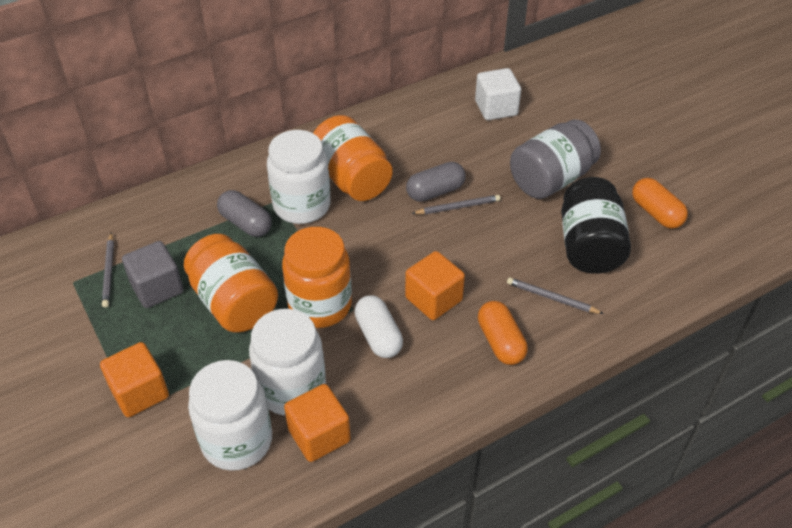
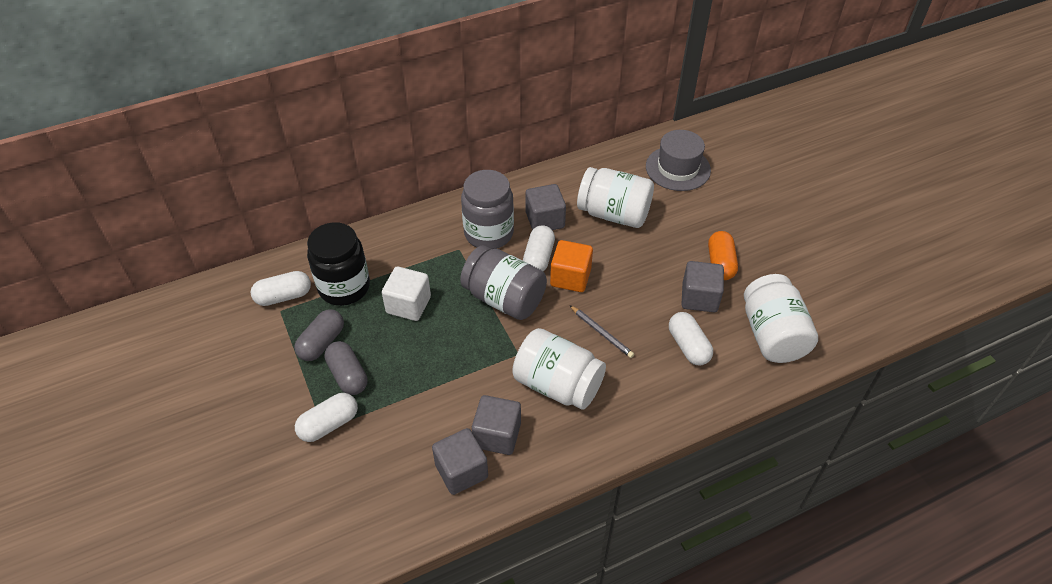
grey cube: 1 -> 4
grey hat: 0 -> 1
grey jar: 1 -> 2
grey pencil: 3 -> 1
orange capsule: 2 -> 1
orange cube: 3 -> 1
orange jar: 3 -> 0
white capsule: 1 -> 4

